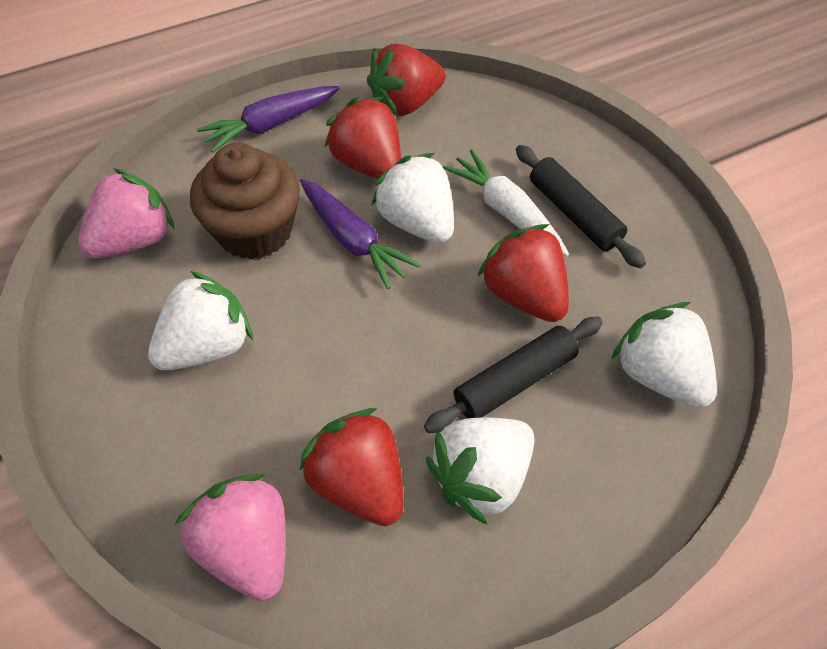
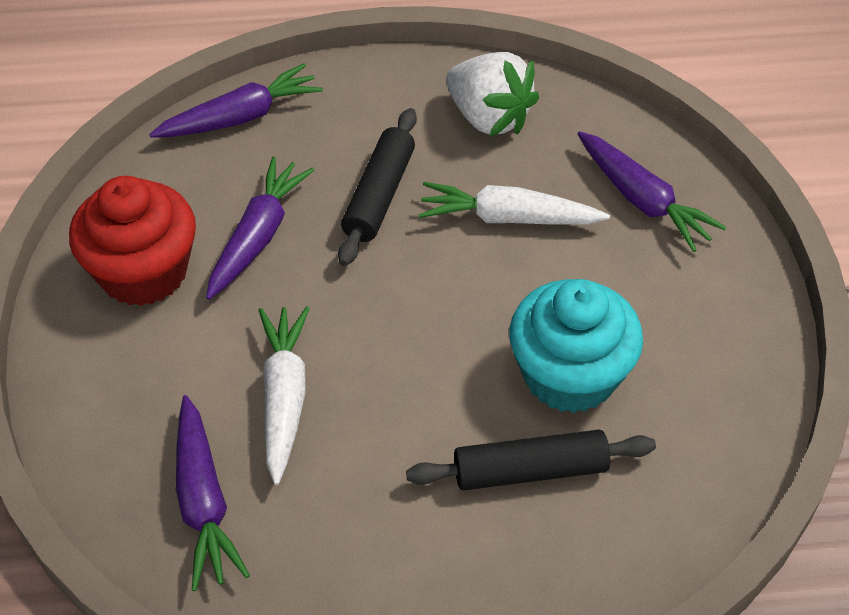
brown cupcake: 1 -> 0
pink strawberry: 2 -> 0
purple carrot: 2 -> 4
red cupcake: 0 -> 1
red strawberry: 4 -> 0
turquoise cupcake: 0 -> 1
white carrot: 1 -> 2
white strawberry: 4 -> 1

